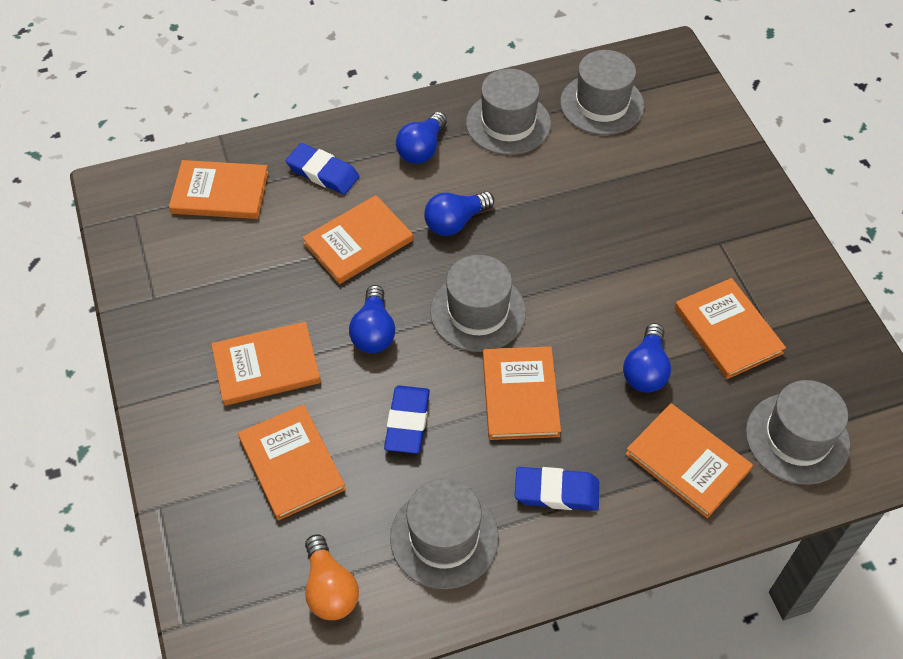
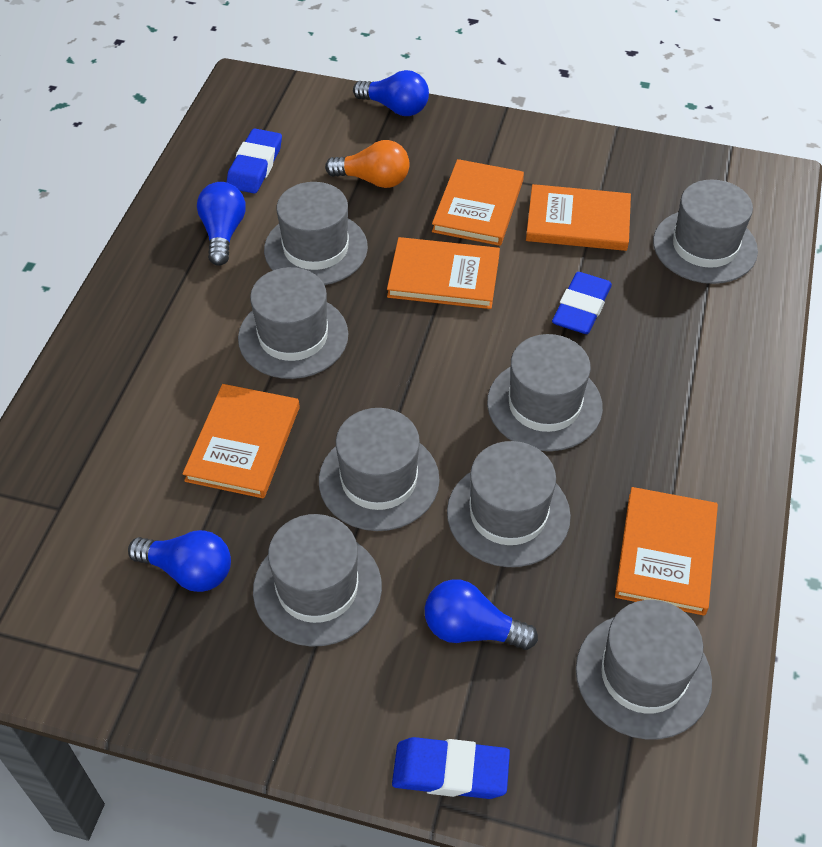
grey hat: 5 -> 8
orange book: 7 -> 5

